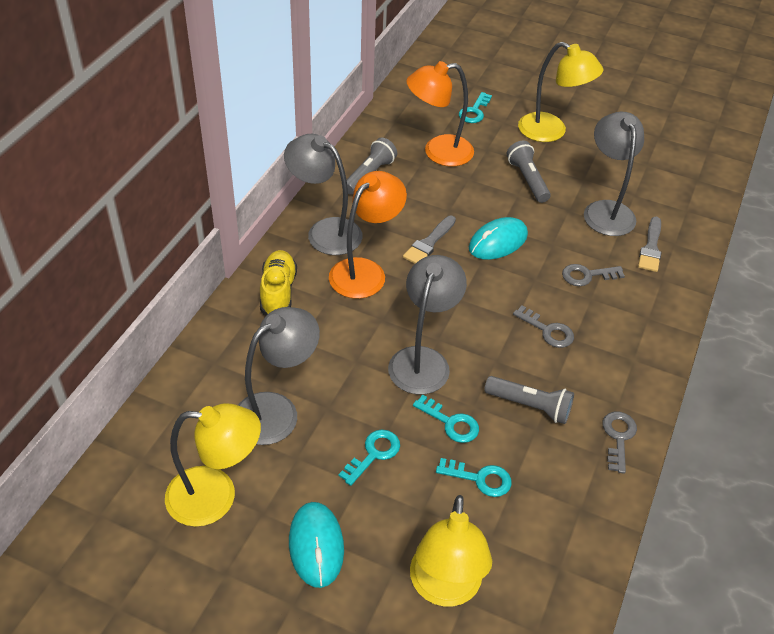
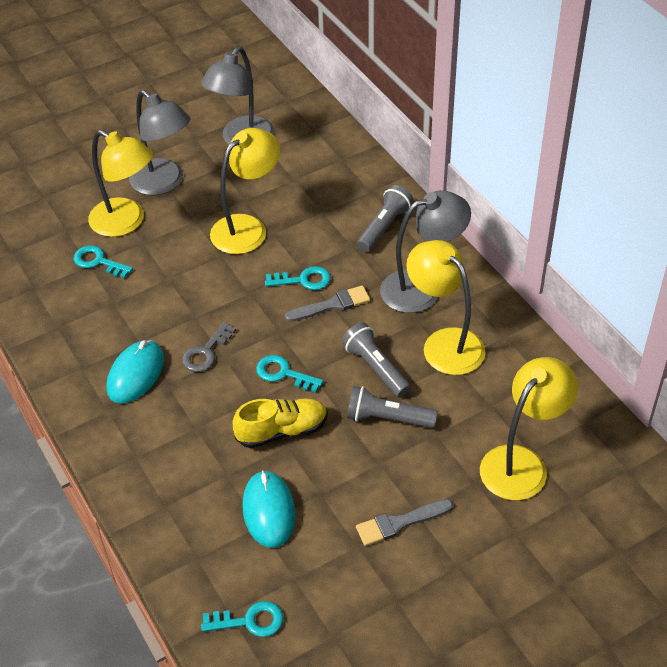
grey key: 3 -> 1
grey lamp: 4 -> 3
orange lamp: 2 -> 0
yellow lamp: 3 -> 4

